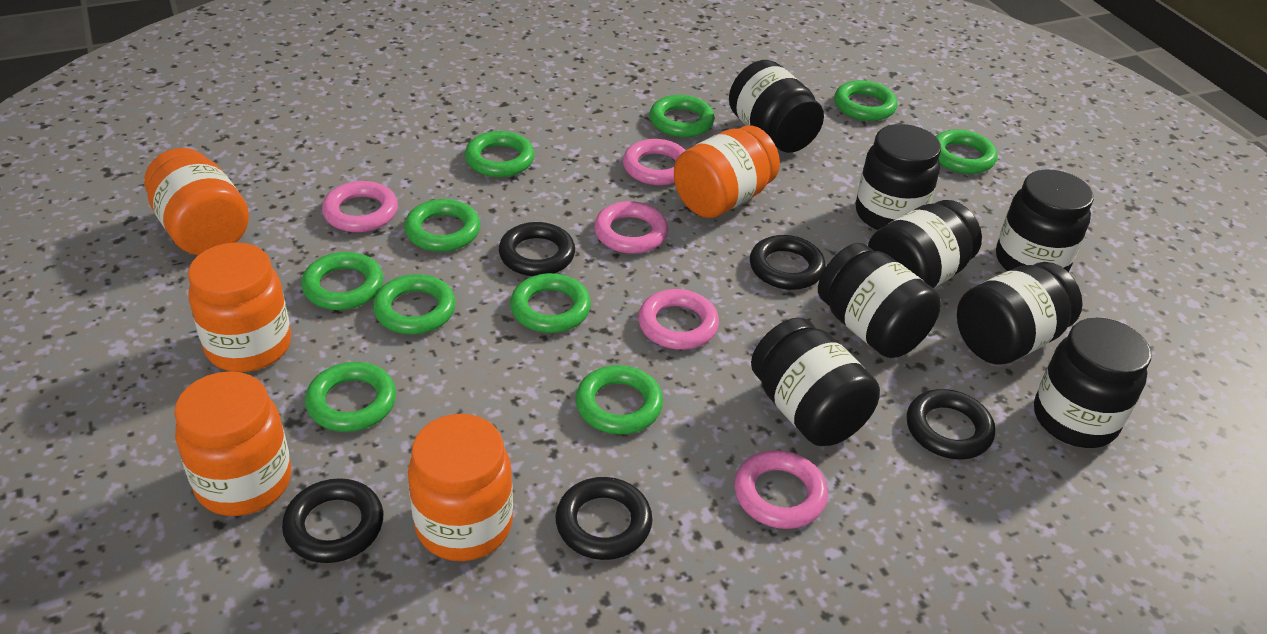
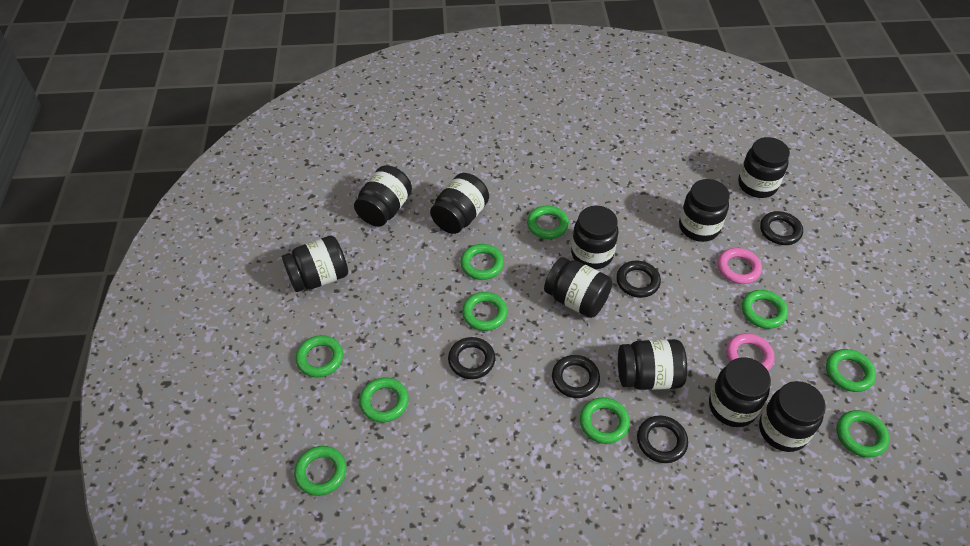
black jar: 8 -> 10
orange jar: 5 -> 0
pink ring: 5 -> 2

